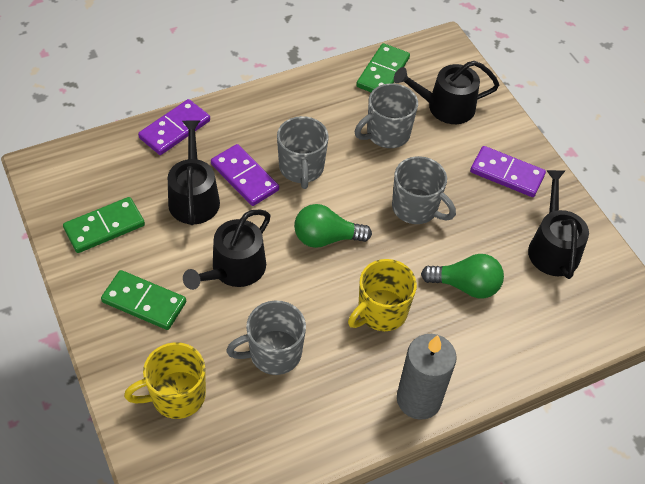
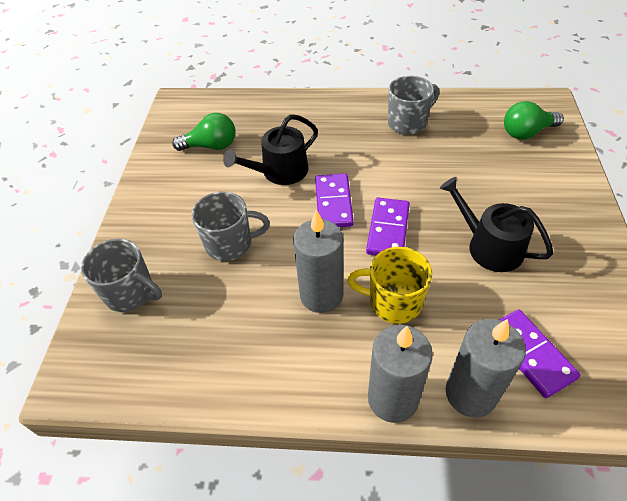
black watering can: 4 -> 2
green domino: 3 -> 0
grey candle: 1 -> 3
grey mug: 4 -> 3
yellow mug: 2 -> 1

